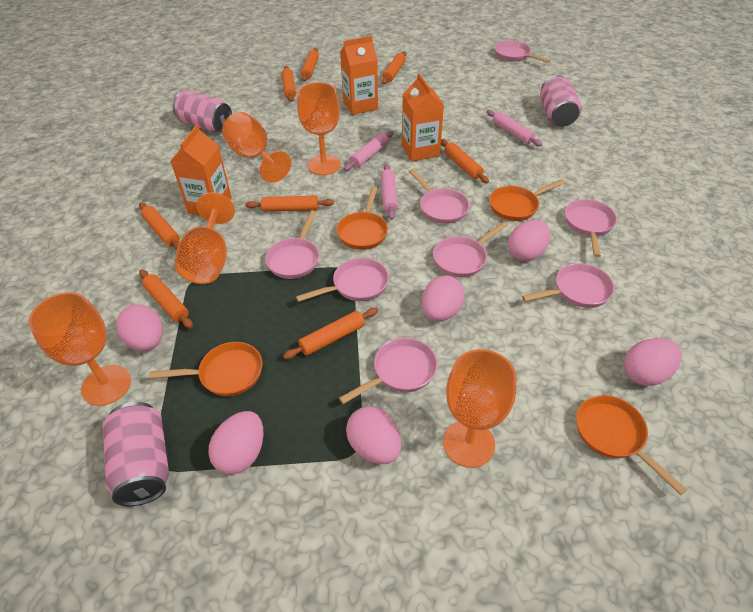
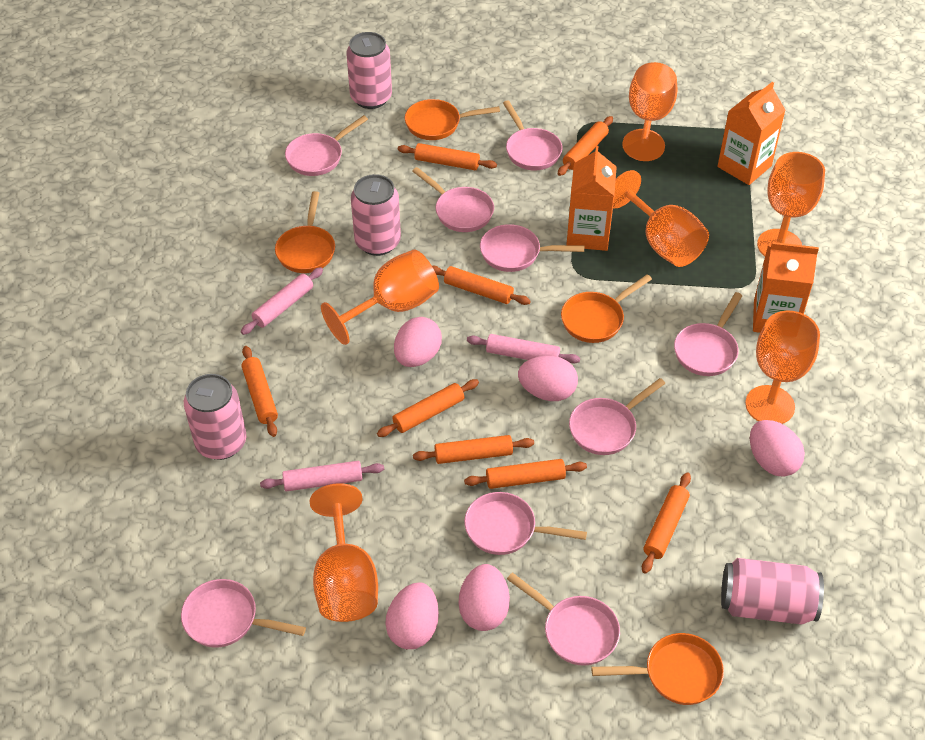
orange goblet: 5 -> 6
pink can: 3 -> 4
pink egg: 6 -> 5
pink pan: 8 -> 9

